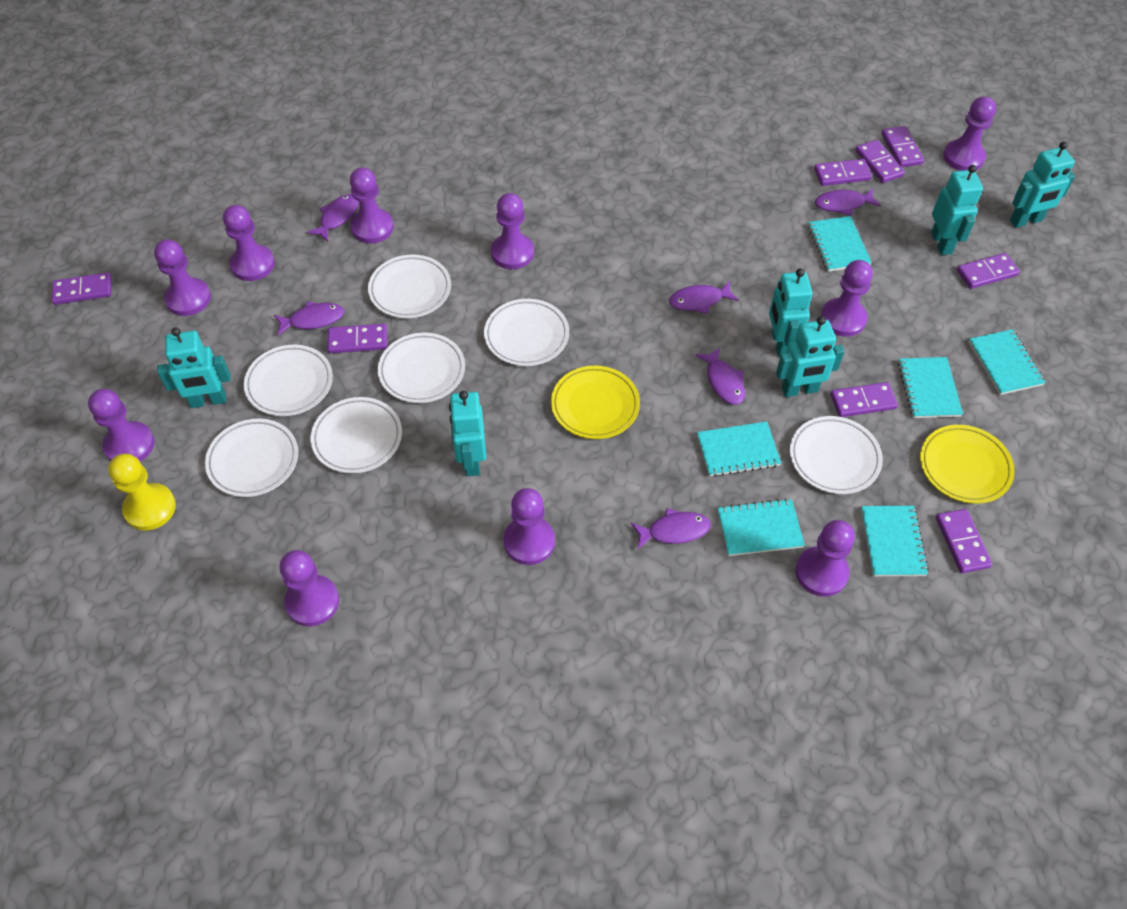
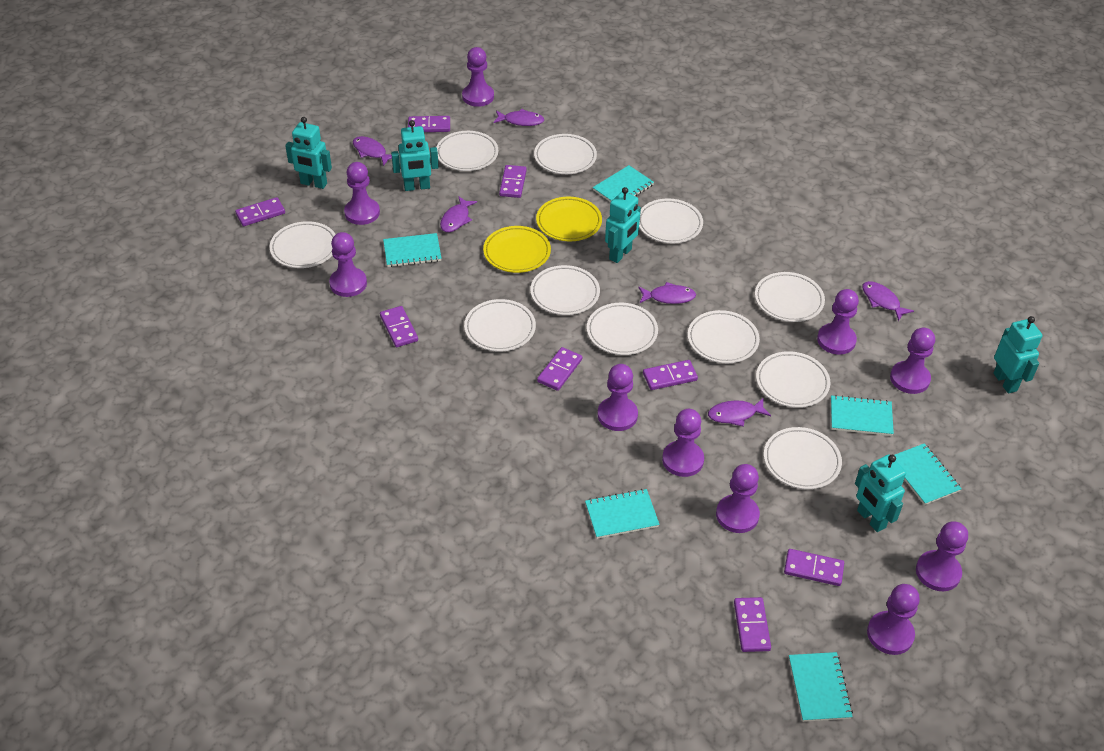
turquoise robot: 6 -> 5
white plate: 7 -> 11
yellow pawn: 1 -> 0

